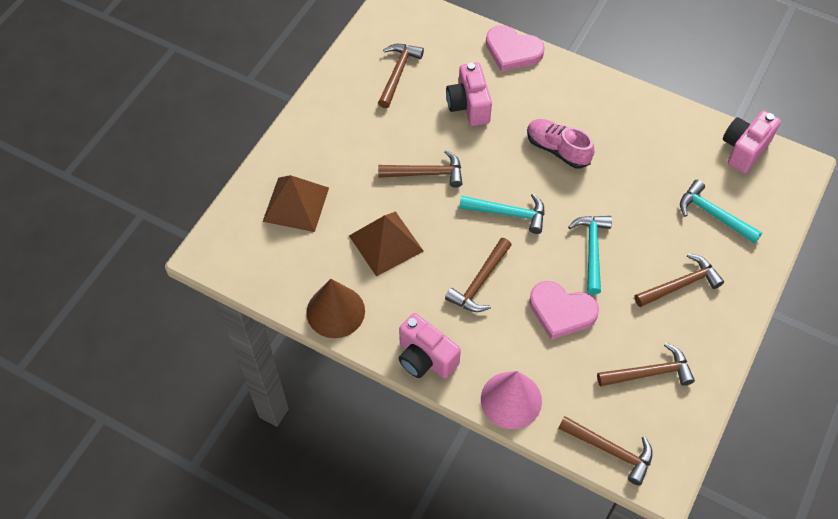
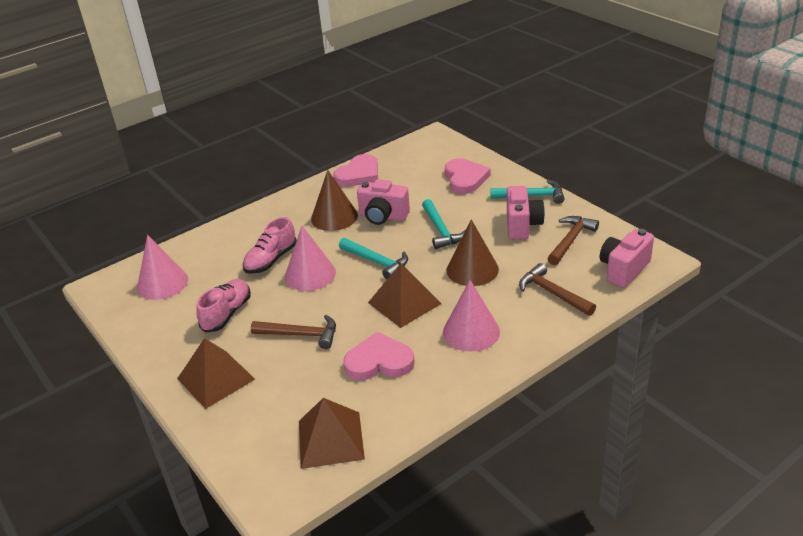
brown cone: 1 -> 2
brown hammer: 6 -> 3
brown pyramid: 2 -> 3
pink cone: 1 -> 3
pink heart: 2 -> 3
pink shoe: 1 -> 2

